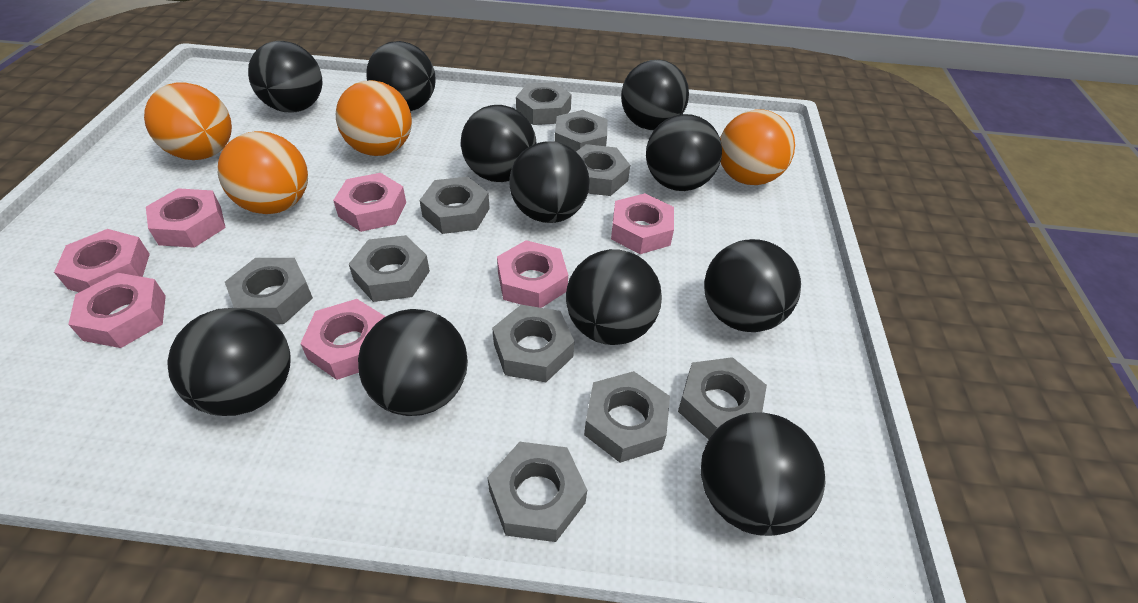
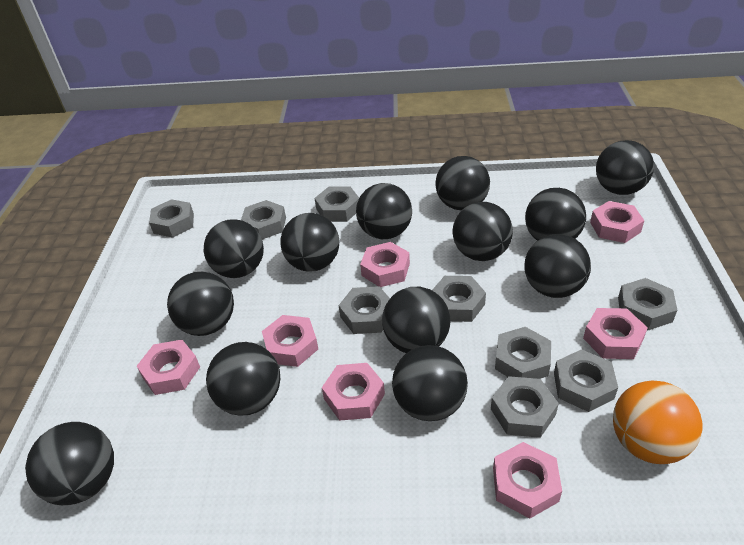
black ball: 11 -> 13
grey nut: 10 -> 9
orange ball: 4 -> 1

